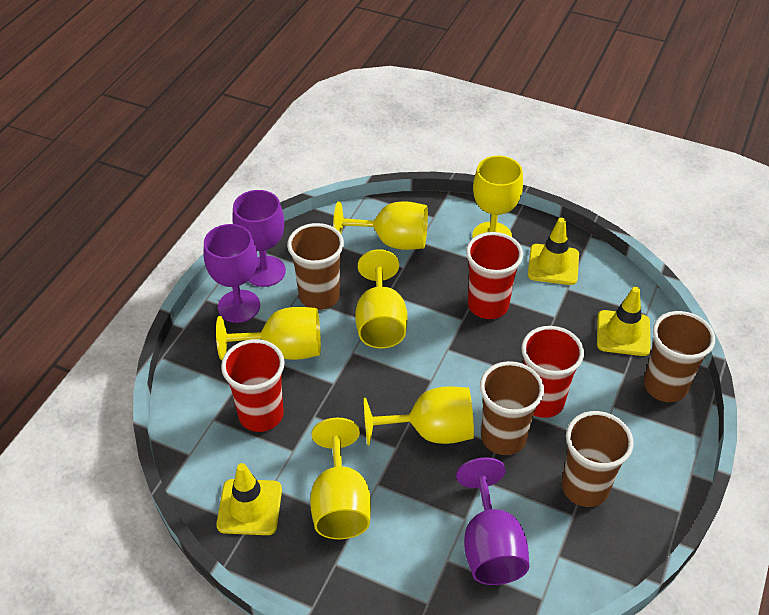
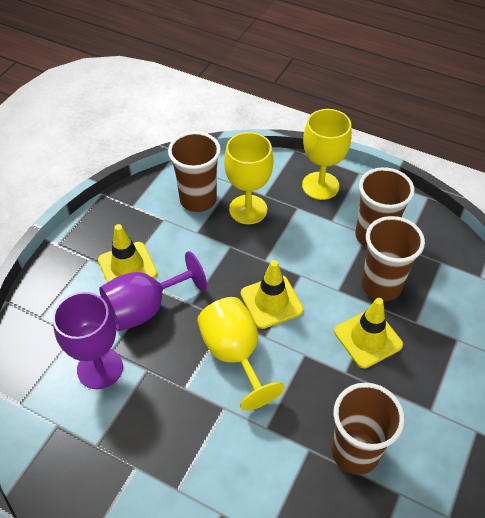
purple goblet: 3 -> 2
red cup: 3 -> 0
yellow goblet: 6 -> 3

